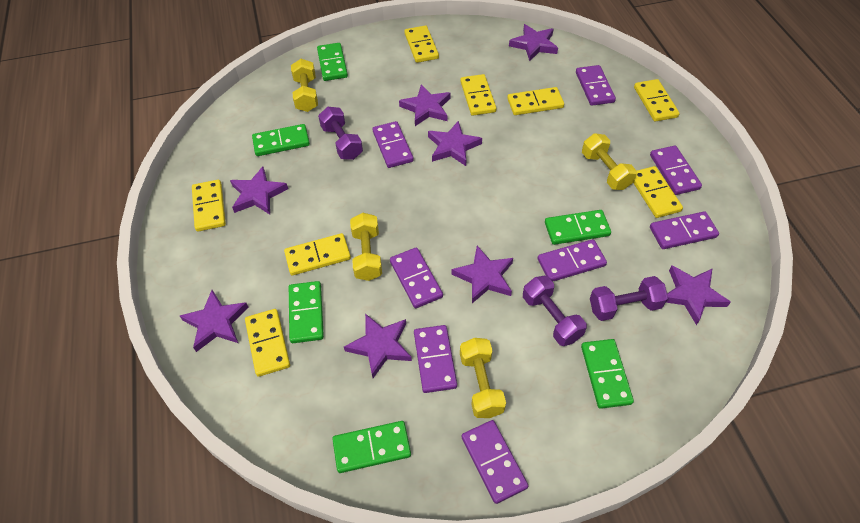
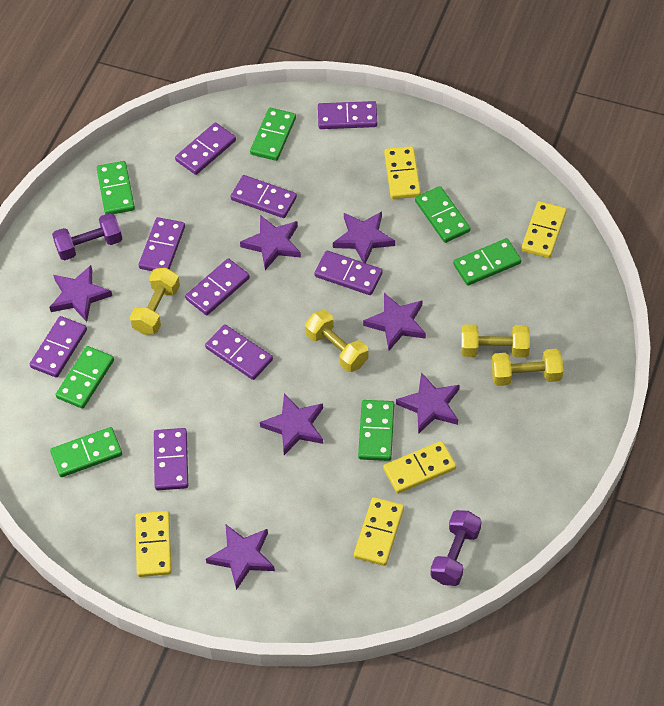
green domino: 6 -> 7
purple domino: 8 -> 9
purple dumbbell: 3 -> 2
purple star: 8 -> 7
yellow domino: 8 -> 5

